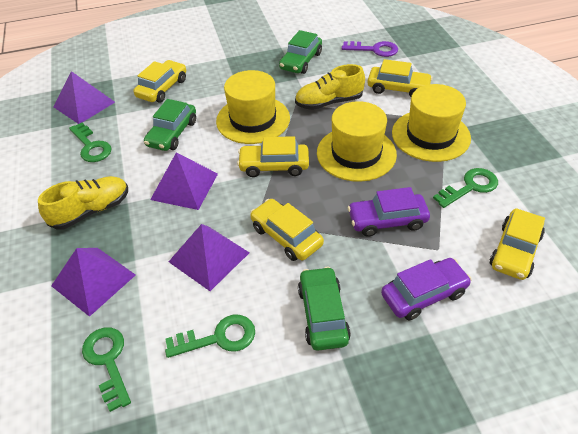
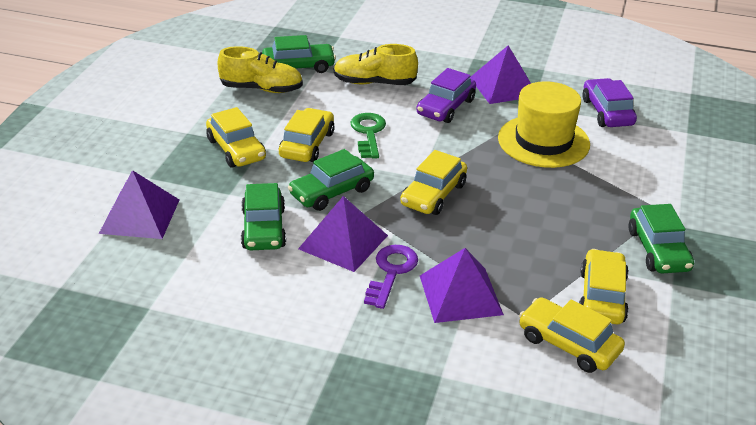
green car: 3 -> 4
green key: 4 -> 1
yellow hat: 3 -> 1

